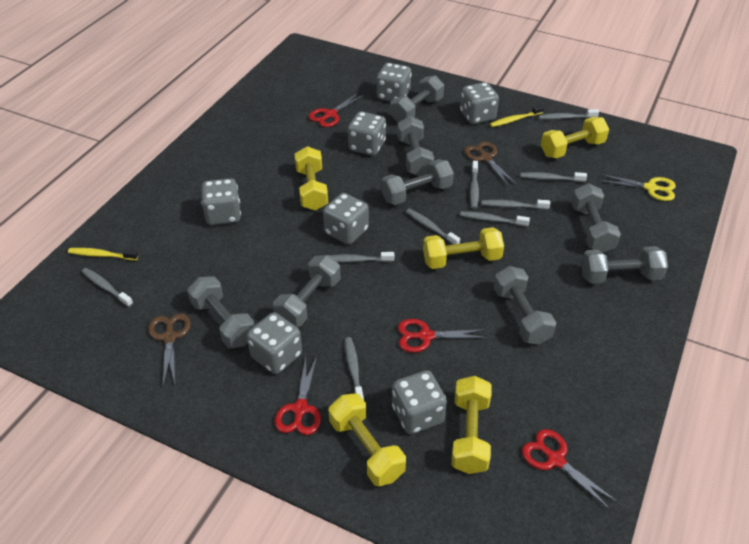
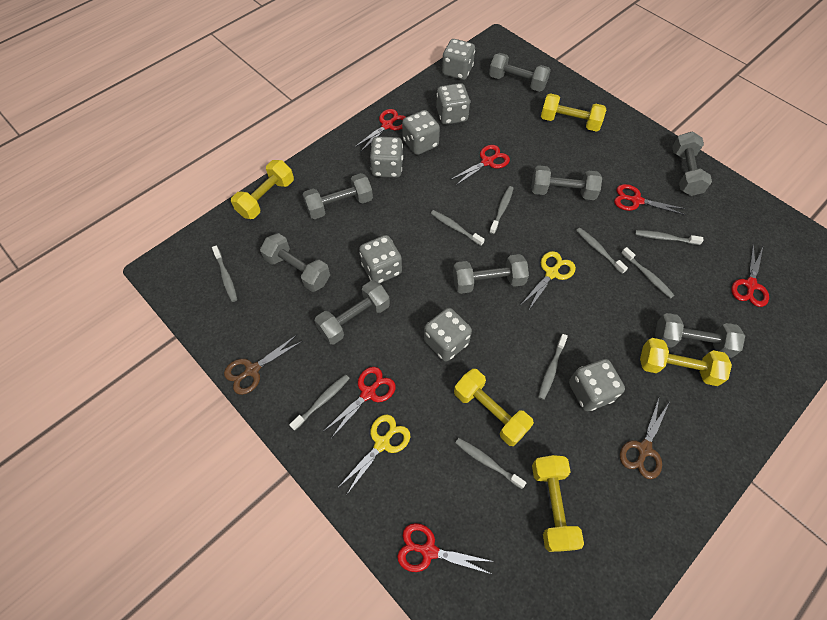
red scissors: 4 -> 6
yellow scissors: 1 -> 2
yellow toothbrush: 2 -> 0

